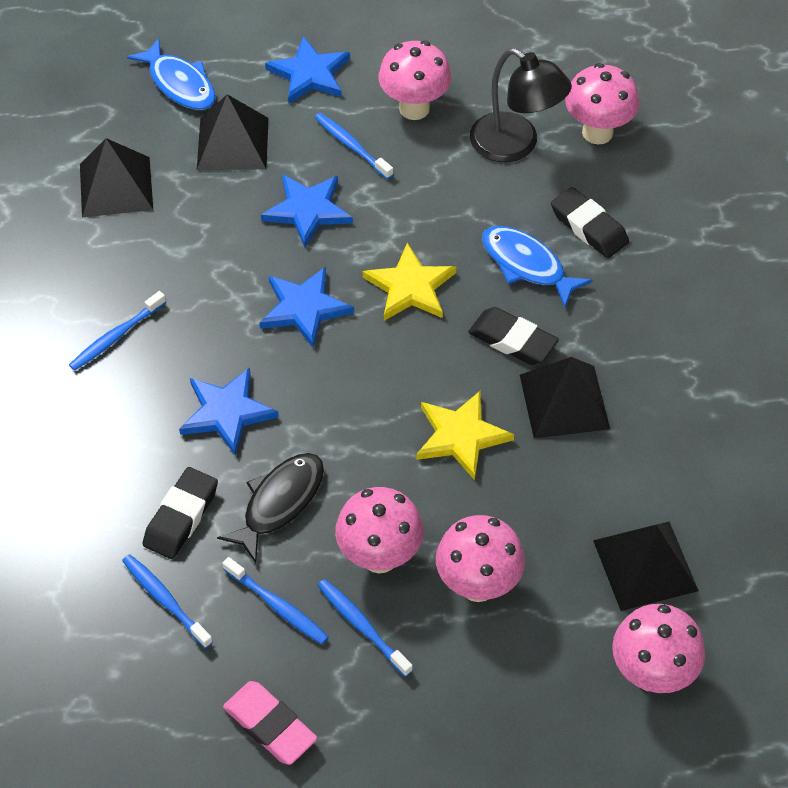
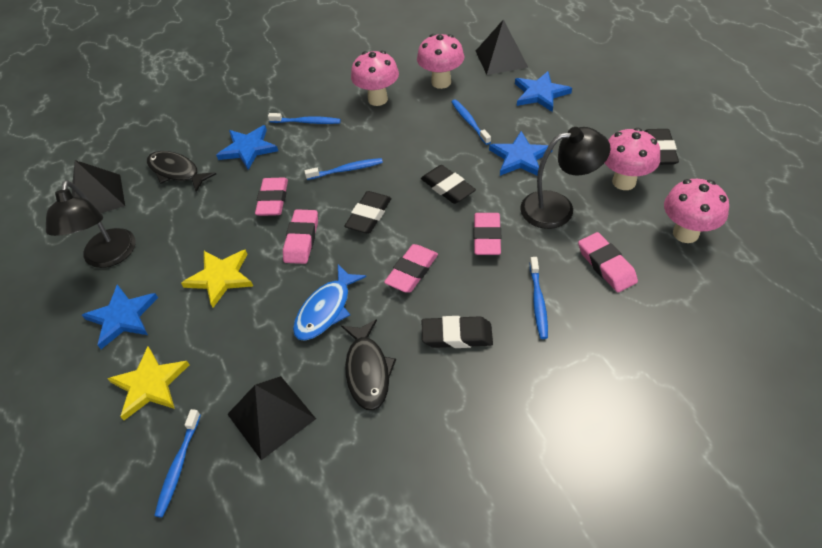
black eraser: 3 -> 4
black fish: 1 -> 2
black lamp: 1 -> 2
black pyramid: 4 -> 3
blue fish: 2 -> 1
pink eraser: 1 -> 5
pink mushroom: 5 -> 4

